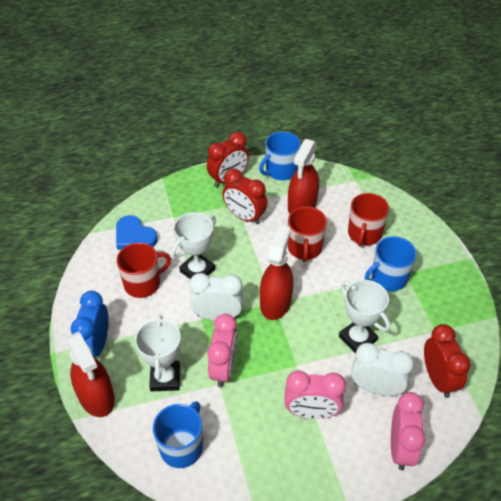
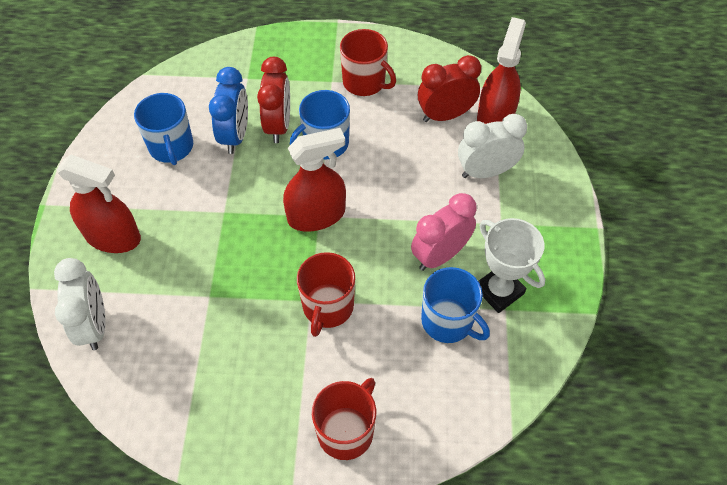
blue heart: 1 -> 0
pink clock: 3 -> 1
red clock: 3 -> 2
white trophy: 3 -> 1

